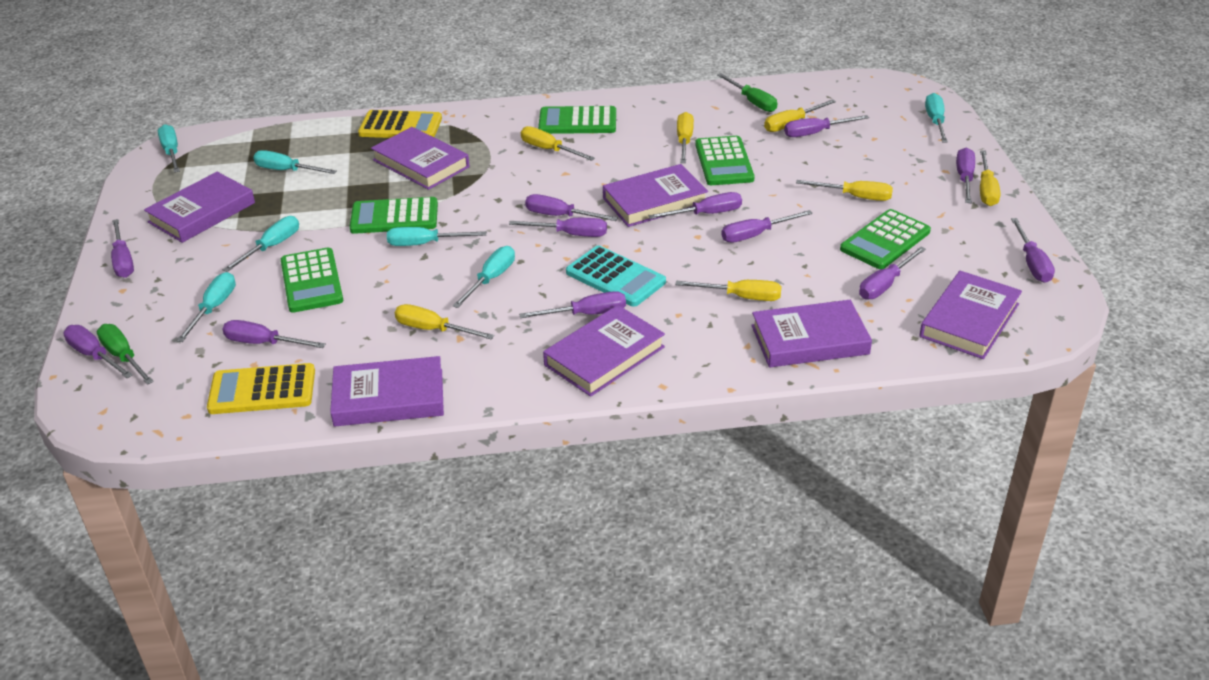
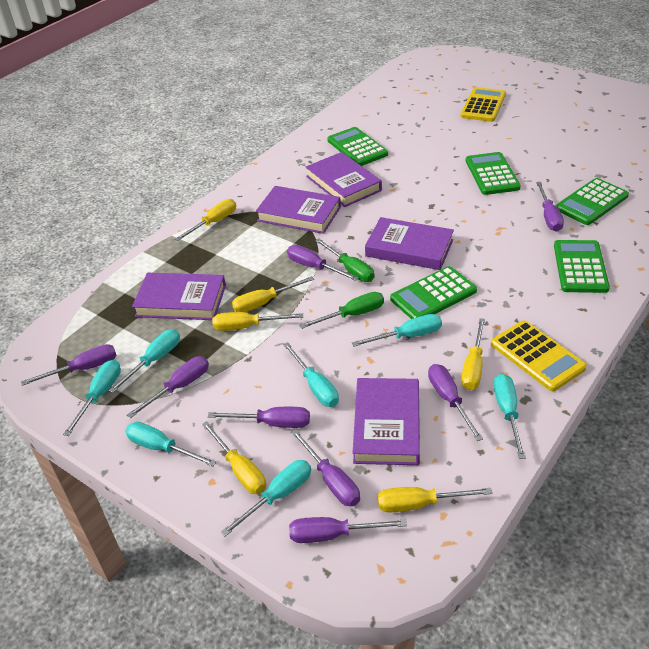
purple book: 7 -> 5
purple screwdriver: 12 -> 8
turquoise calculator: 1 -> 0
yellow screwdriver: 7 -> 6

